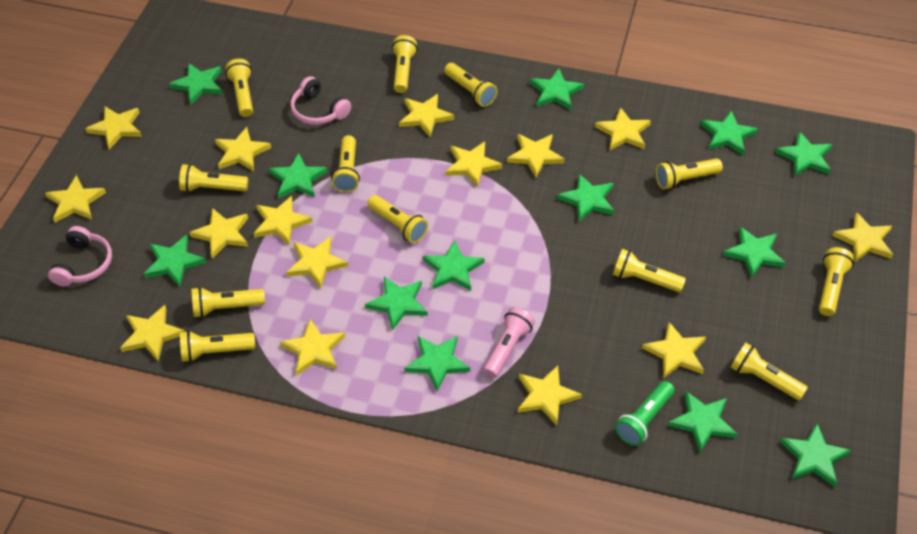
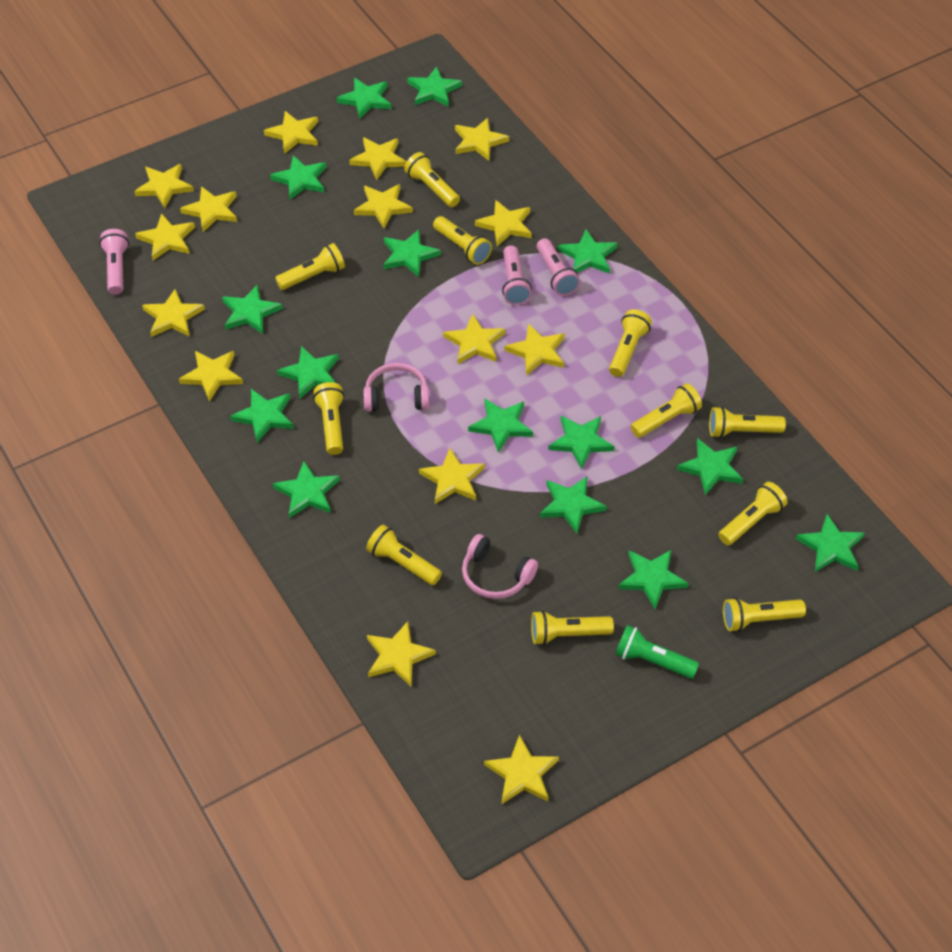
green star: 13 -> 15
pink flashlight: 1 -> 3
yellow flashlight: 12 -> 11

